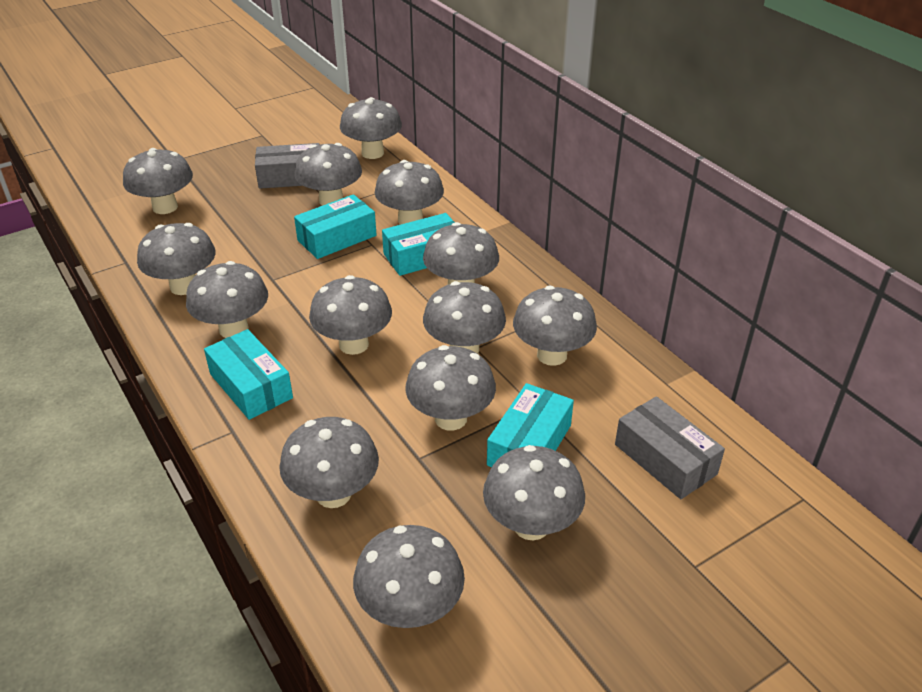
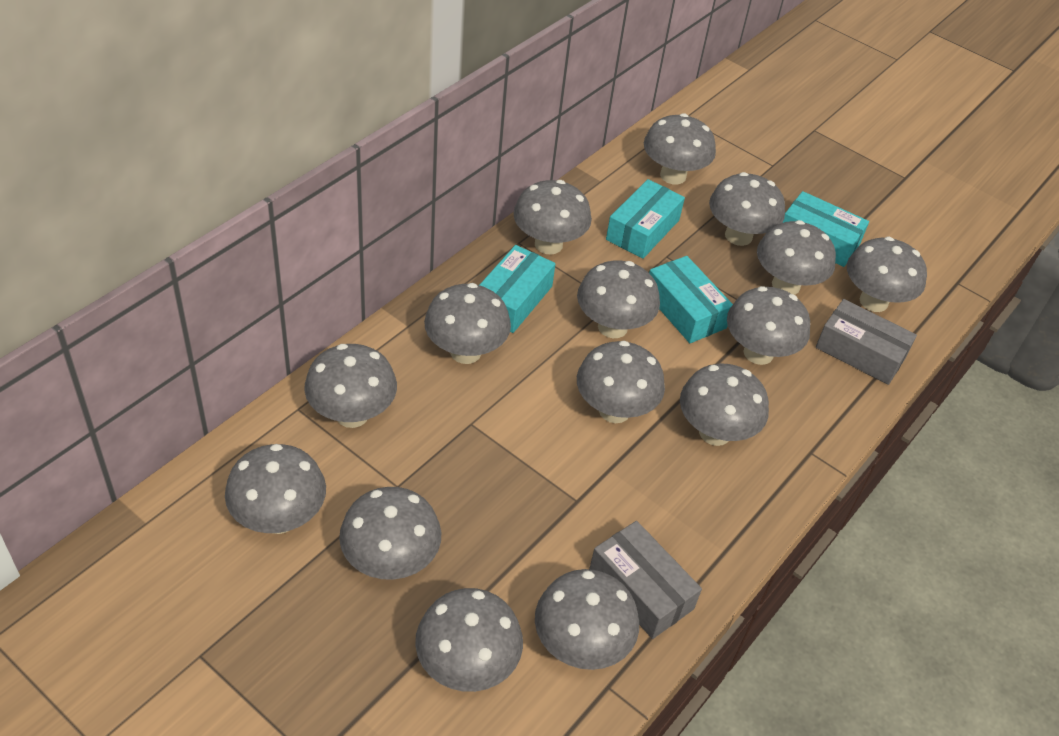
grey mushroom: 14 -> 15

